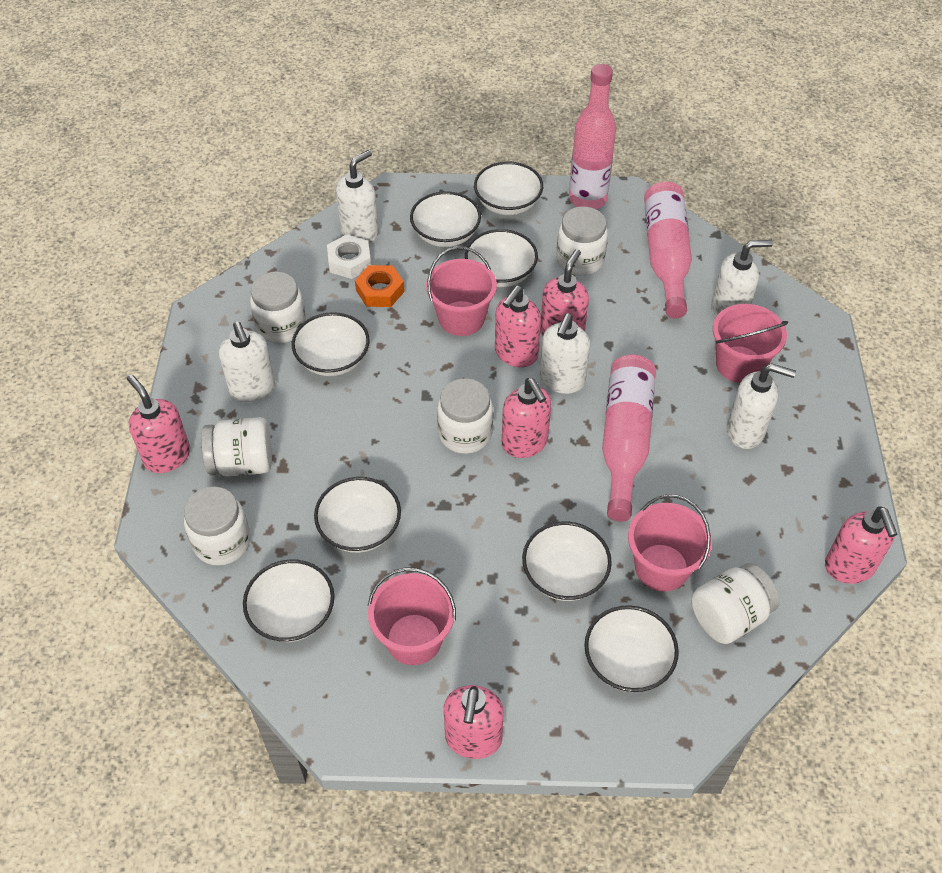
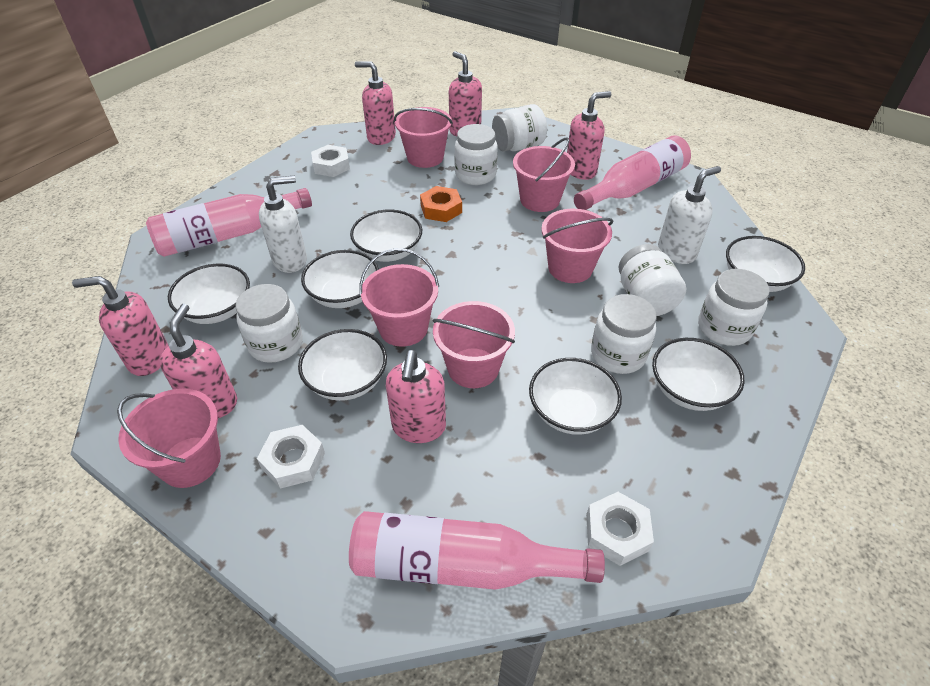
pink bucket: 4 -> 6
white bowl: 8 -> 7
white nut: 1 -> 3
white soap dispenser: 5 -> 2

